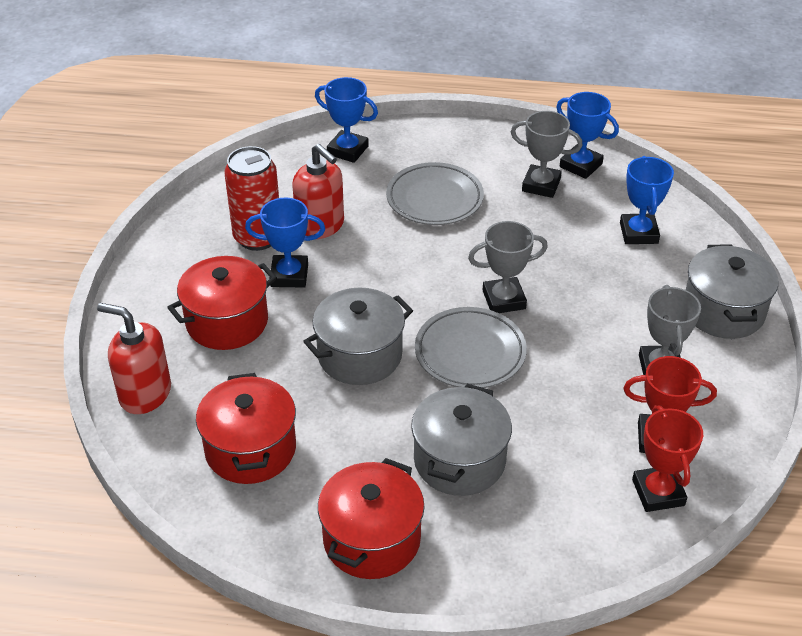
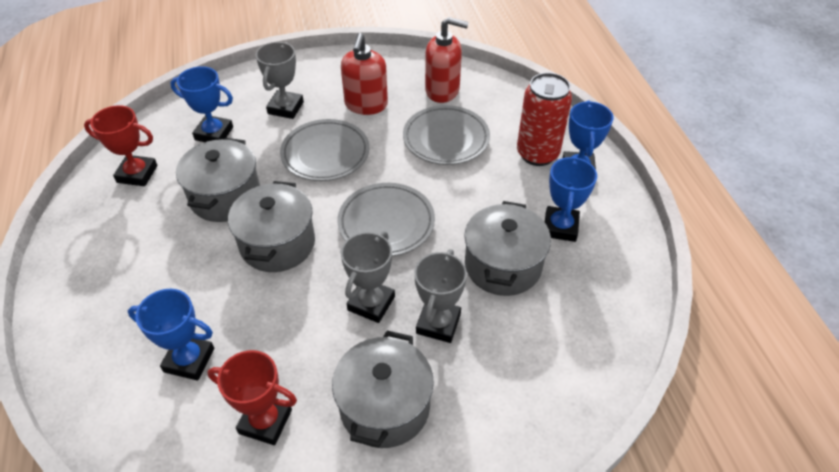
grey plate: 2 -> 3
grey pot: 3 -> 4
red pot: 3 -> 0

